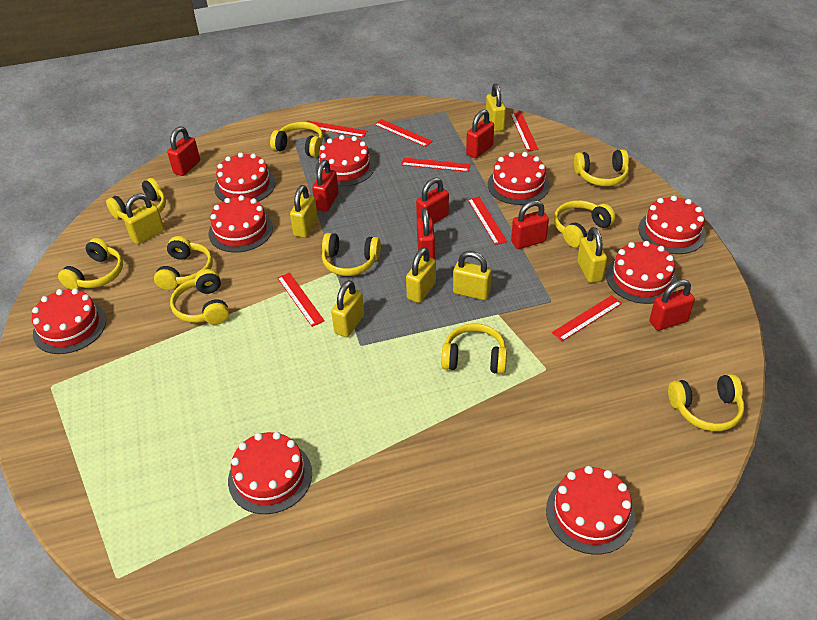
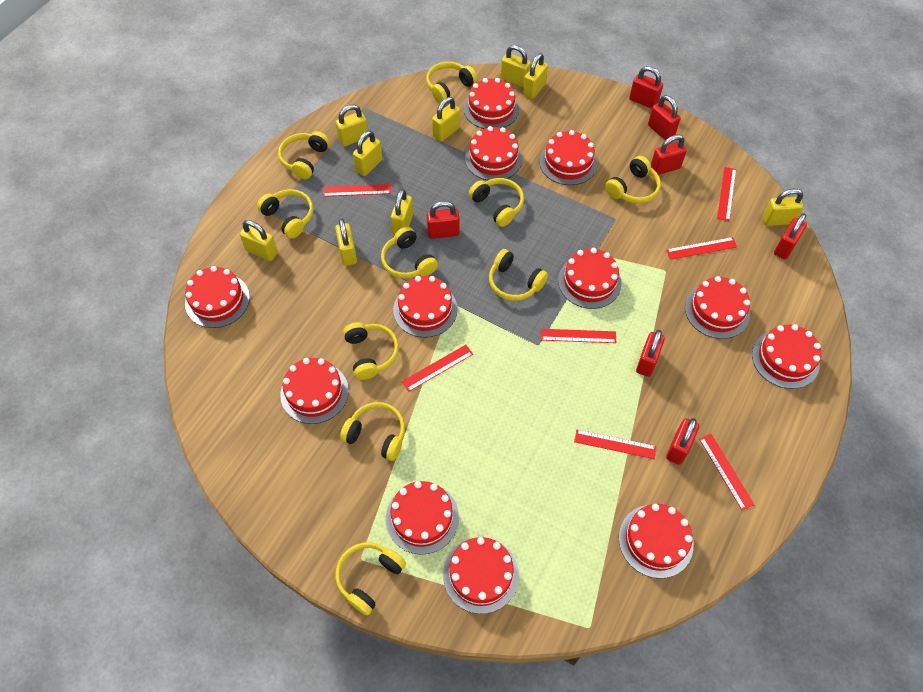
red cake: 9 -> 12
yellow padlock: 7 -> 9

